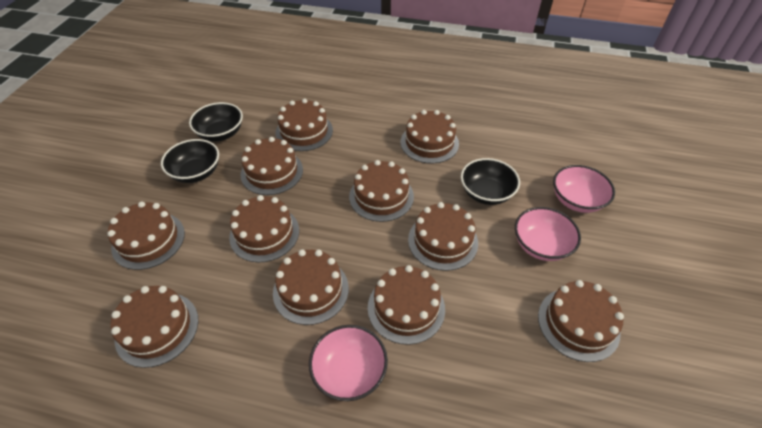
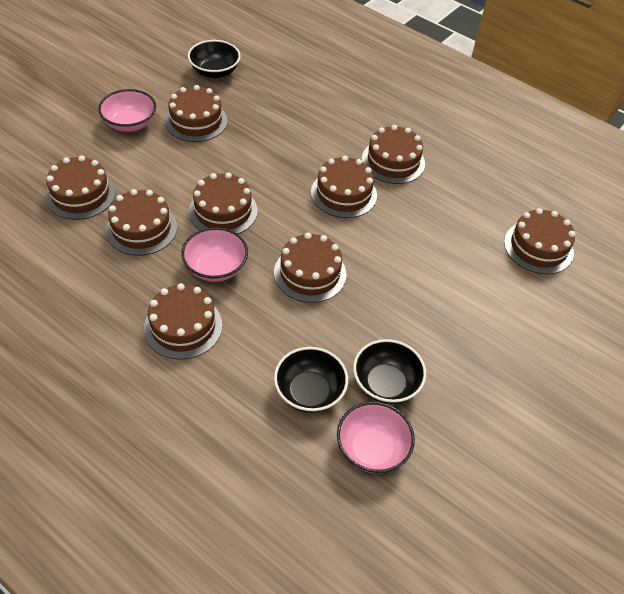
brown cake: 11 -> 9

